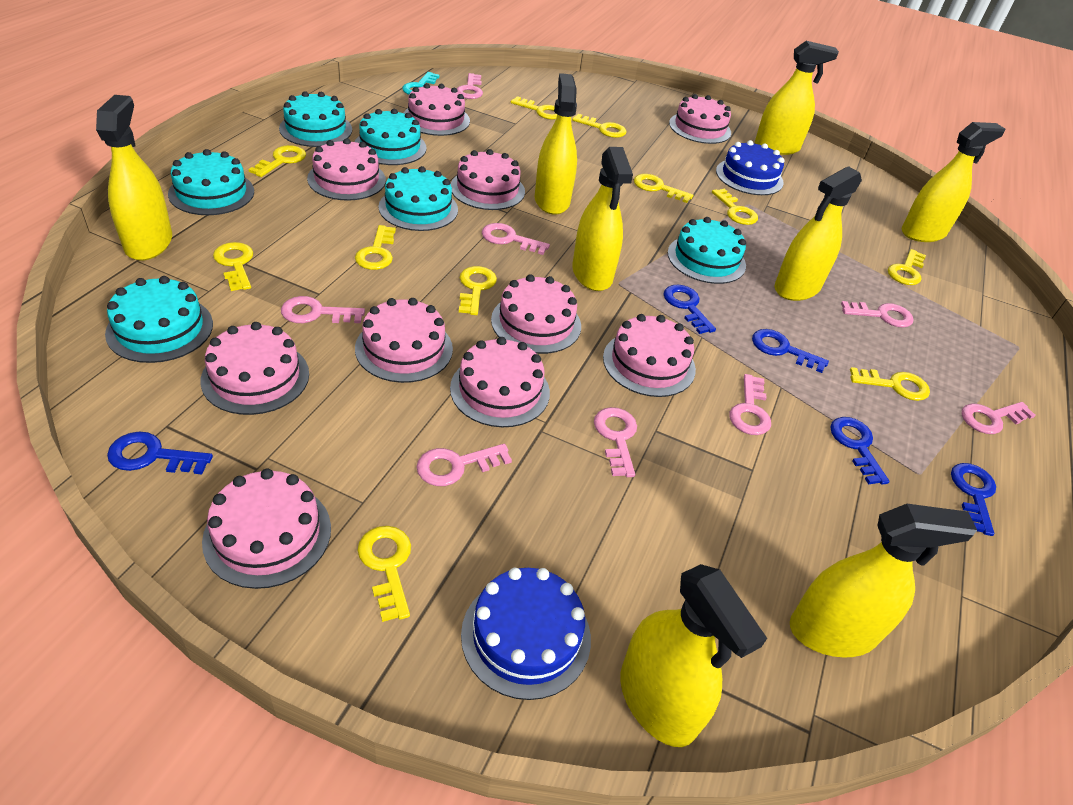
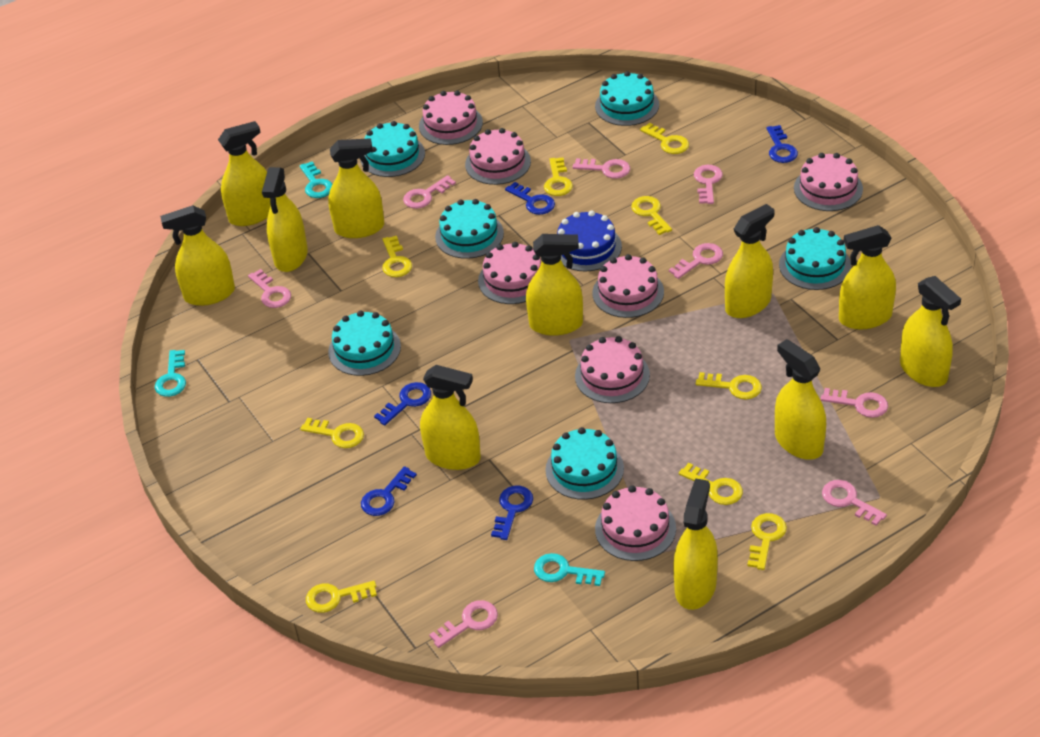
blue cake: 2 -> 1
pink cake: 10 -> 7
turquoise key: 1 -> 3
yellow key: 11 -> 9
yellow spray bottle: 8 -> 11

